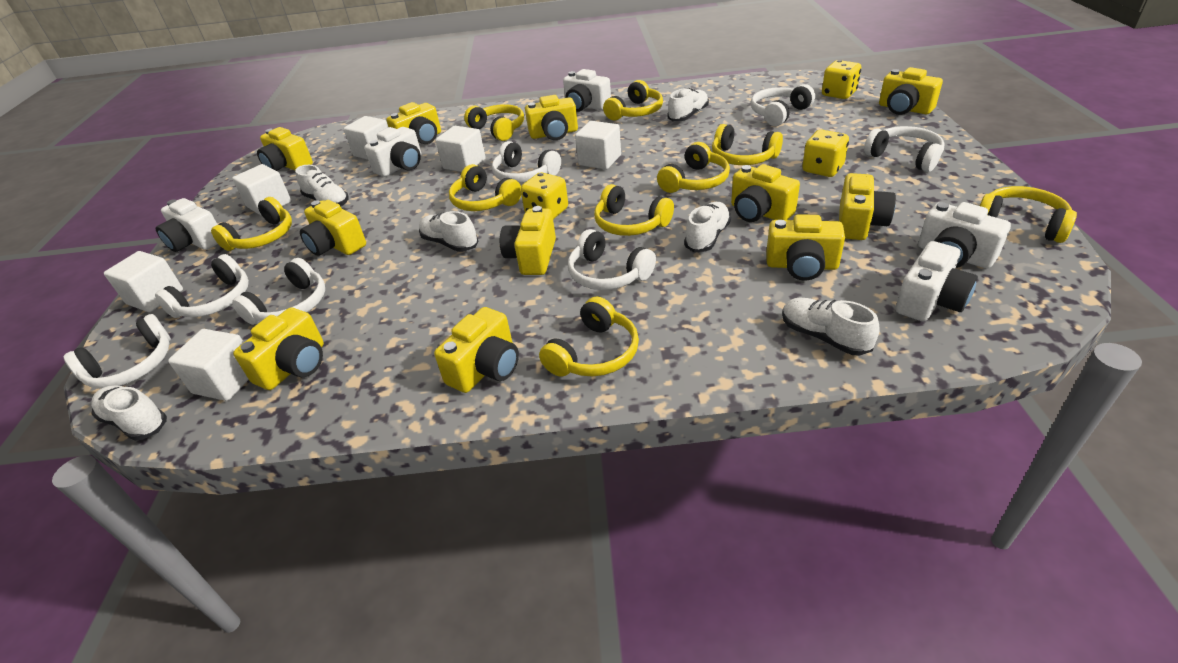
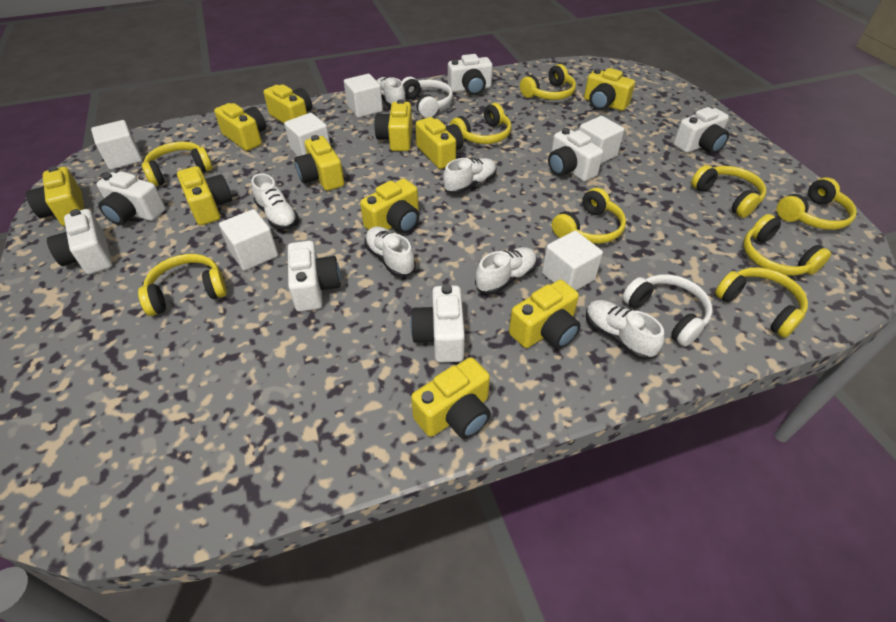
white camera: 5 -> 7
white headphones: 7 -> 2
yellow dice: 3 -> 0

